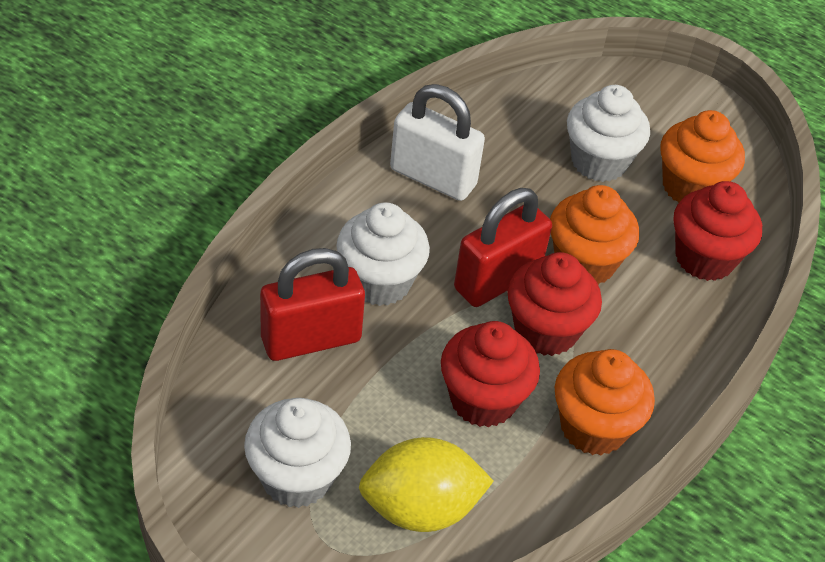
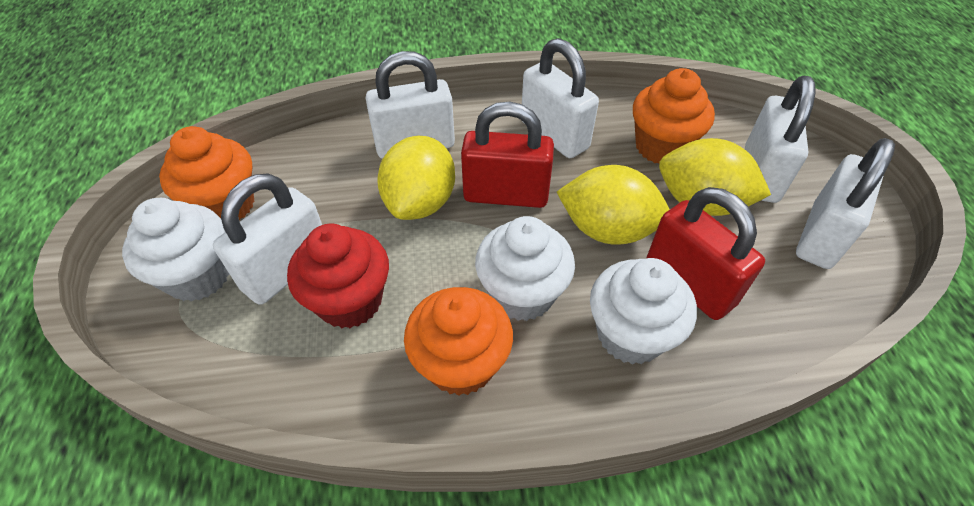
red cupcake: 3 -> 1
white padlock: 1 -> 5
yellow lemon: 1 -> 3

